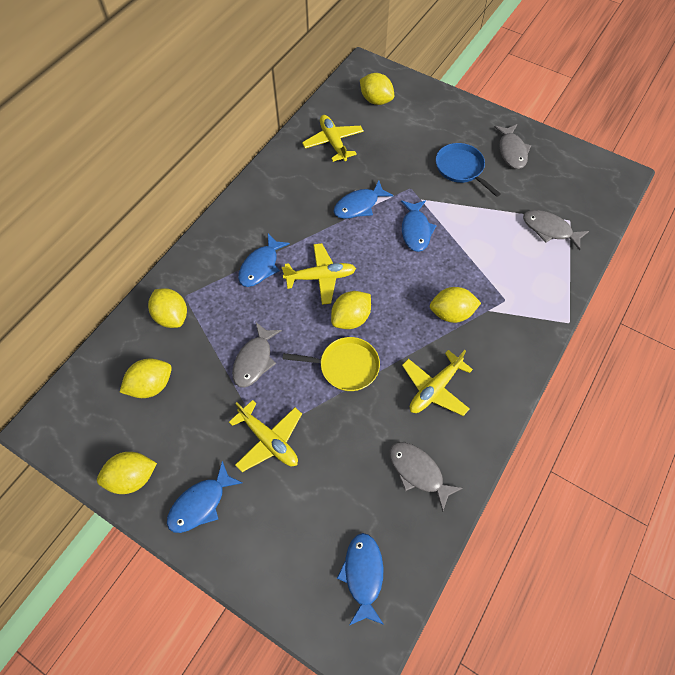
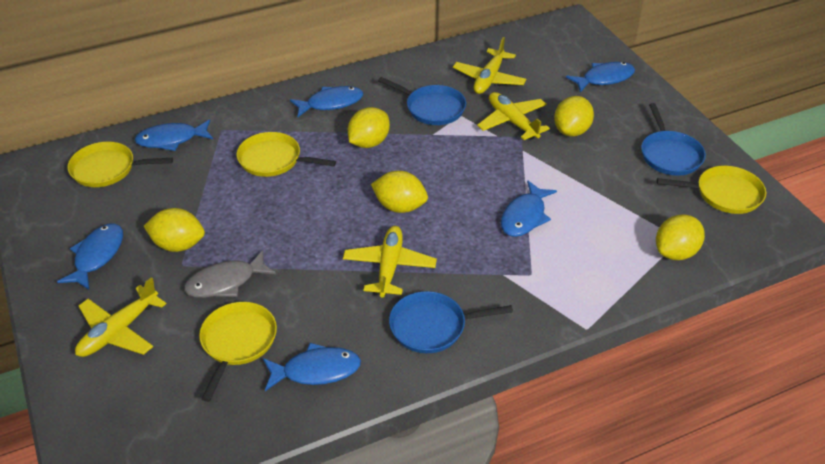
blue fish: 5 -> 6
blue pan: 1 -> 3
grey fish: 4 -> 1
yellow lemon: 6 -> 5
yellow pan: 1 -> 4

